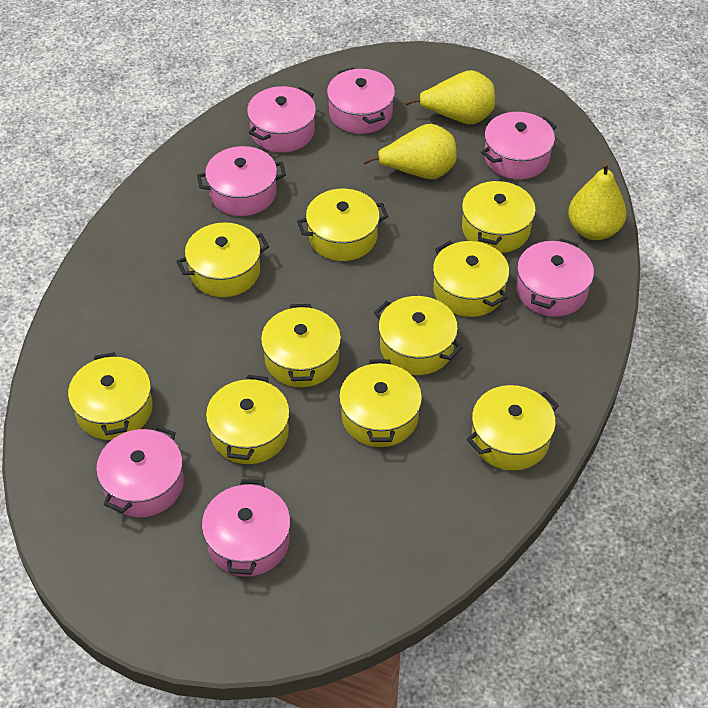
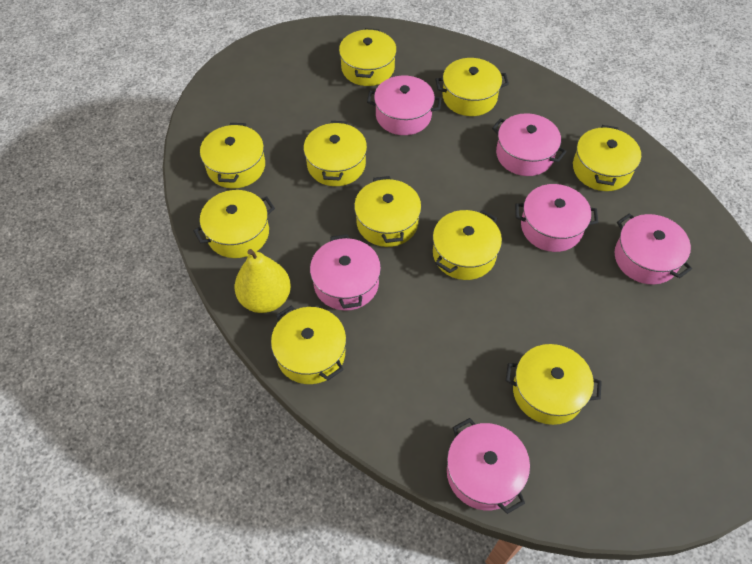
pink pot: 7 -> 6
yellow pear: 3 -> 1

